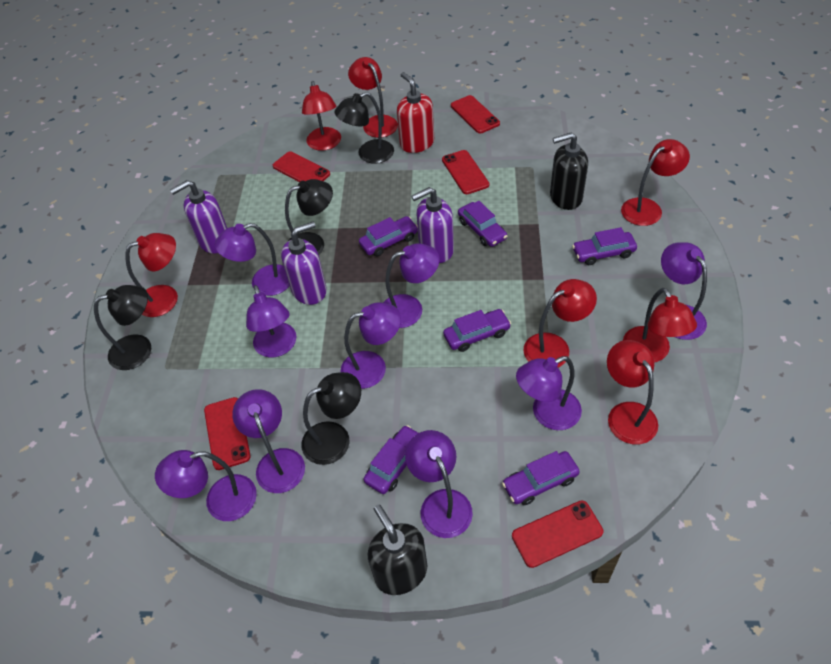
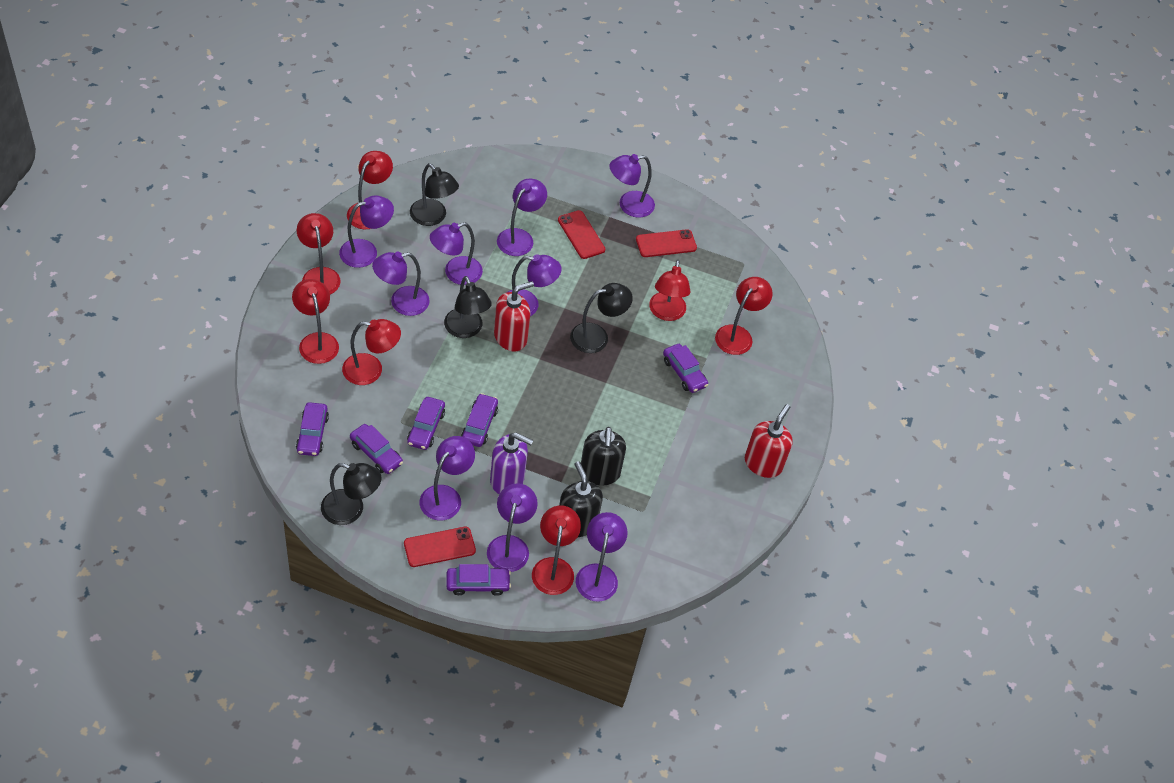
purple soap dispenser: 3 -> 1
red phone: 5 -> 3
red soap dispenser: 1 -> 2

